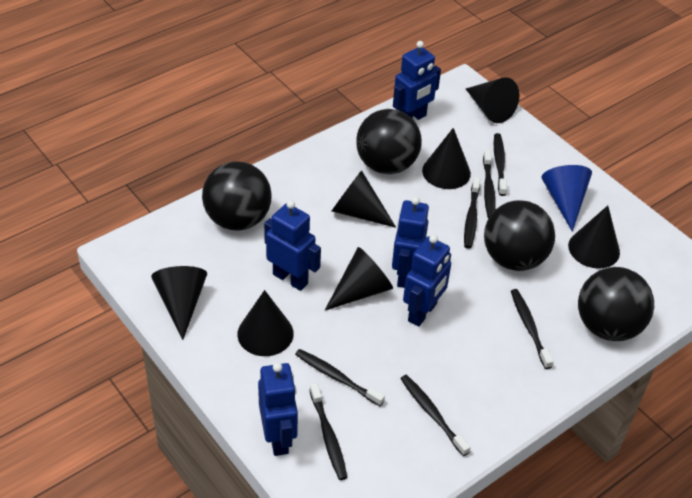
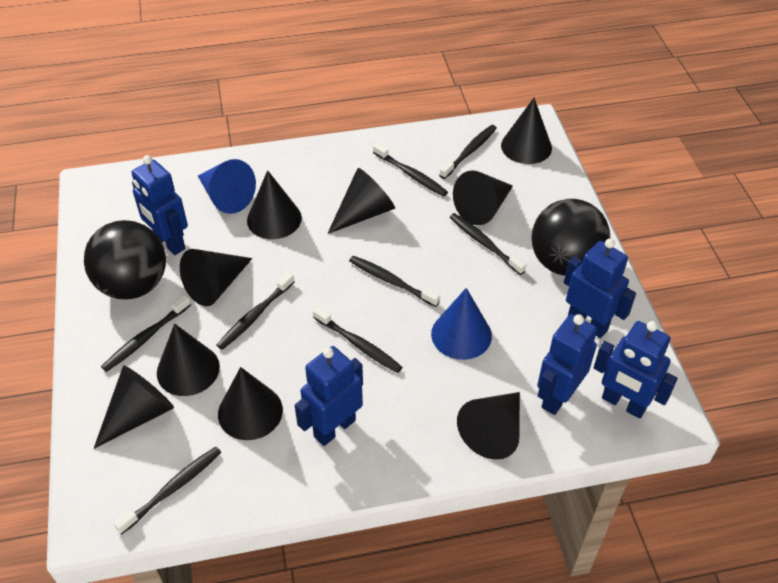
black ball: 4 -> 2
black cone: 7 -> 9
black toothbrush: 7 -> 8
blue cone: 1 -> 2

